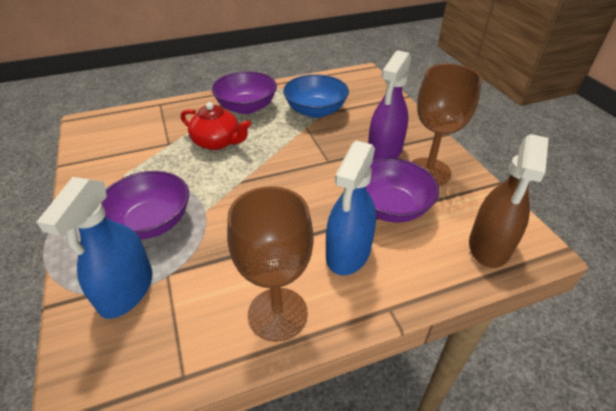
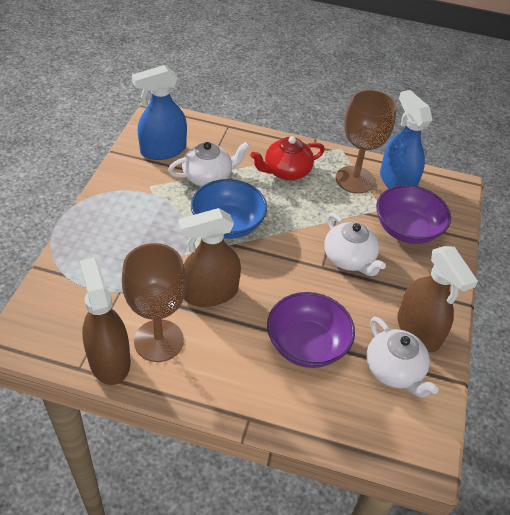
brown spray bottle: 1 -> 3
purple bowl: 3 -> 2
purple spray bottle: 1 -> 0
white teapot: 0 -> 3

